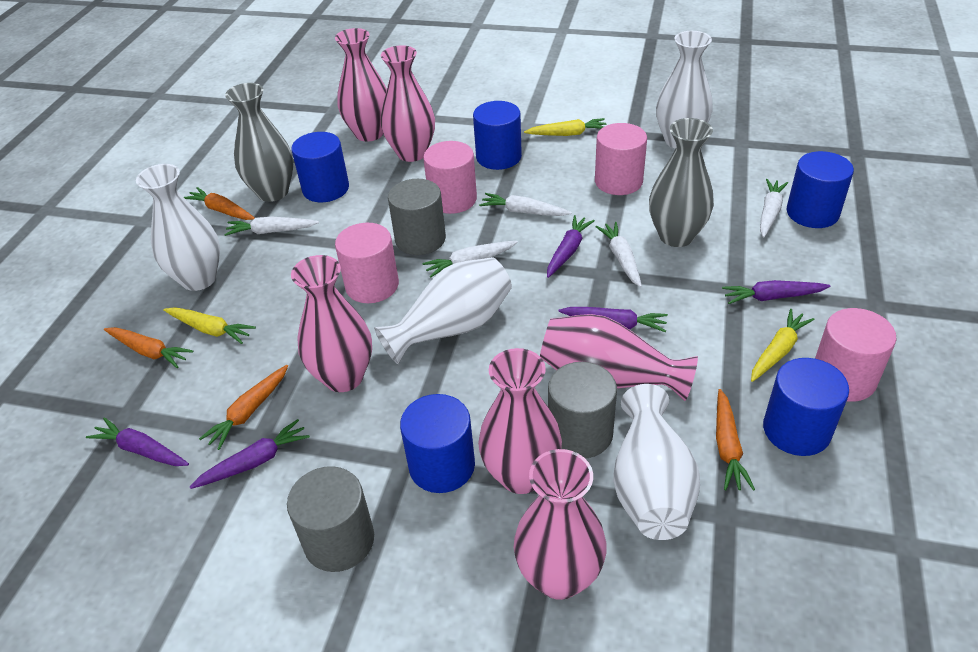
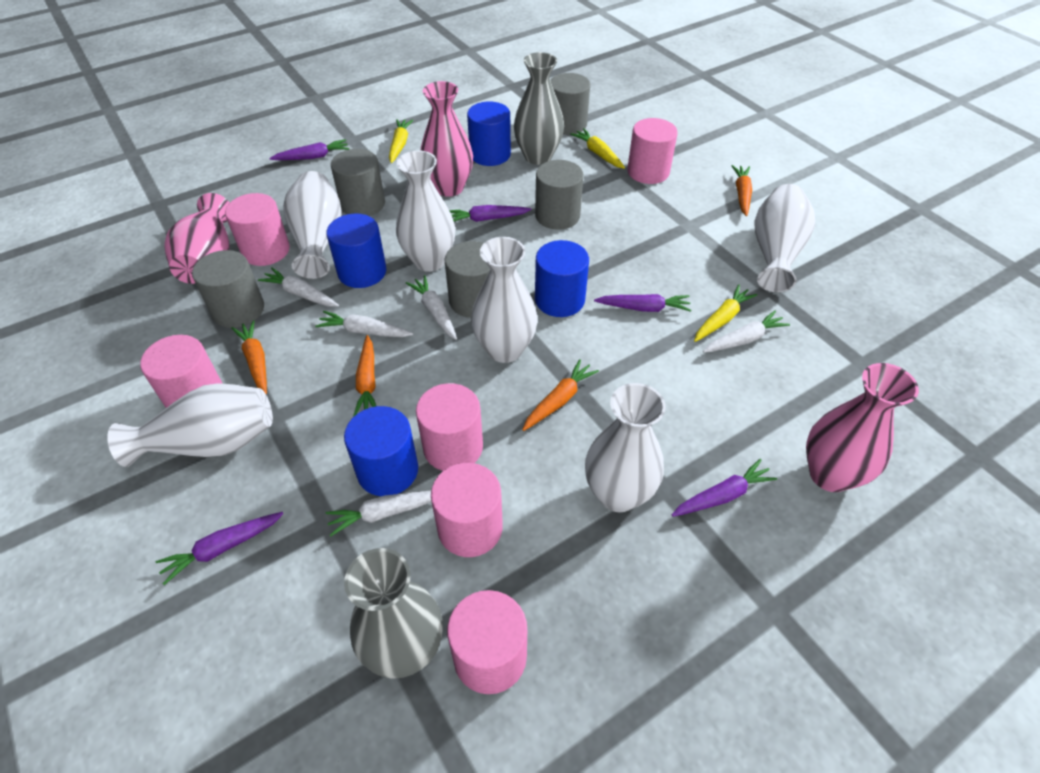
blue cylinder: 5 -> 4
grey cylinder: 3 -> 5
pink cylinder: 4 -> 6
pink vase: 6 -> 3
white vase: 4 -> 6

